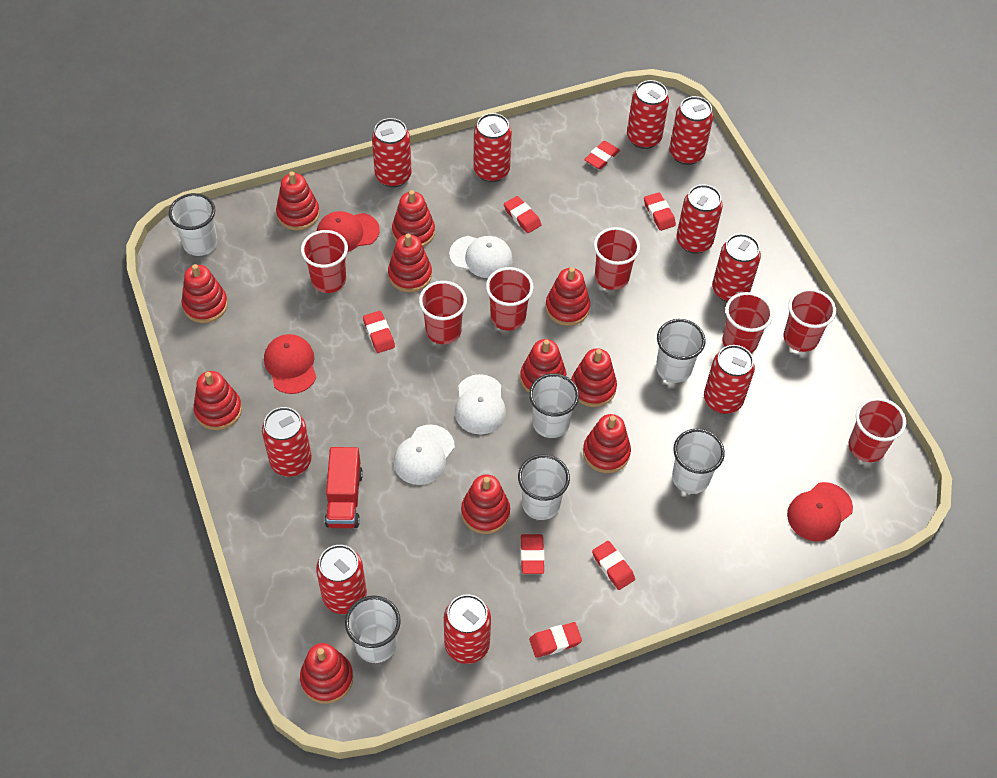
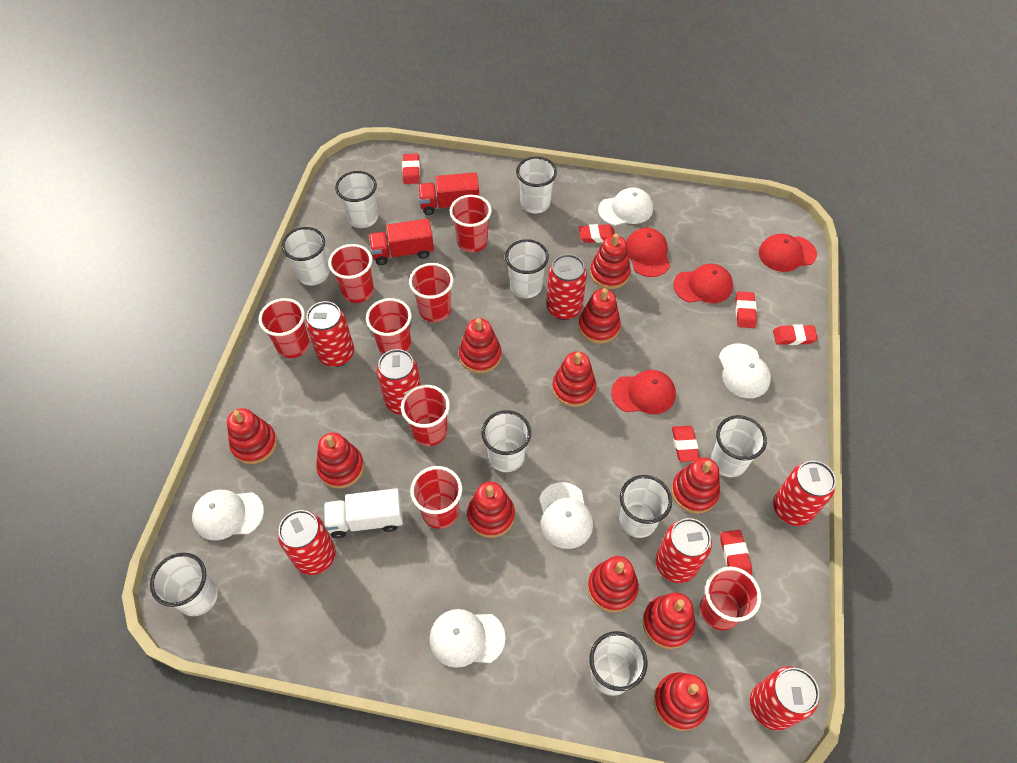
red can: 10 -> 7
red cap: 3 -> 4
red cup: 7 -> 8
red eraser: 7 -> 6
red truck: 1 -> 2
white cap: 3 -> 5
white cup: 6 -> 9
white truck: 0 -> 1

